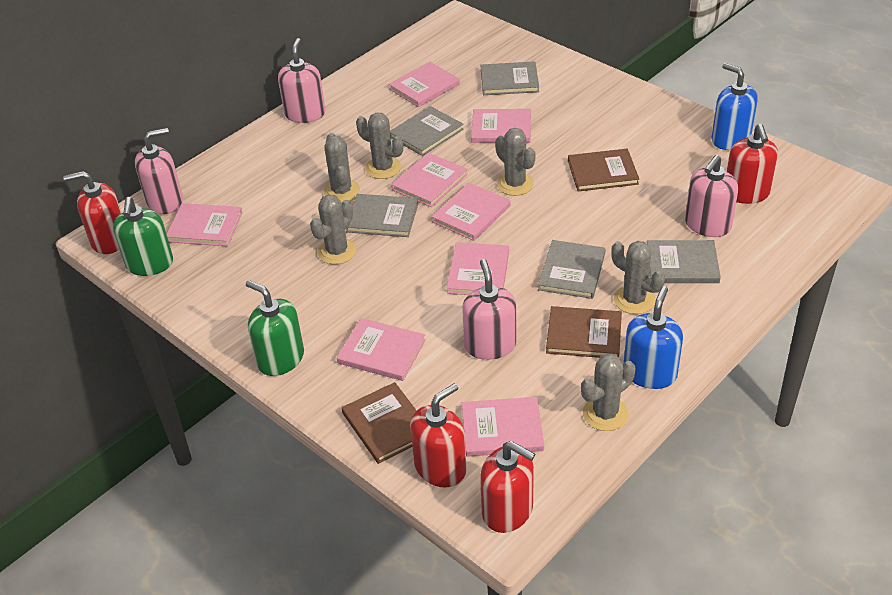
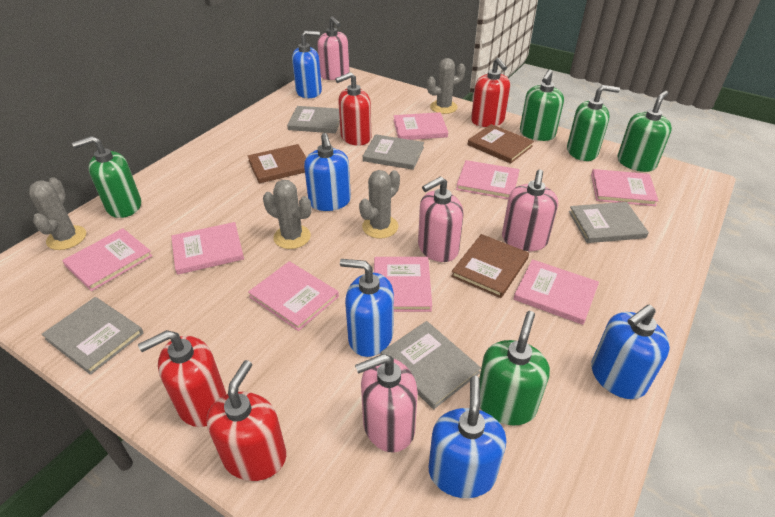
blue soap dispenser: 2 -> 5
green soap dispenser: 2 -> 5
grey cactus: 6 -> 4

